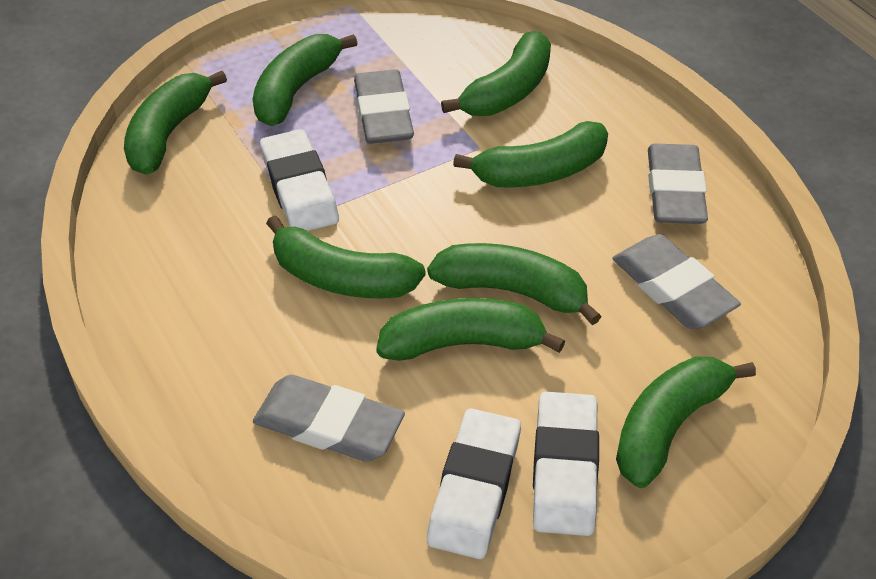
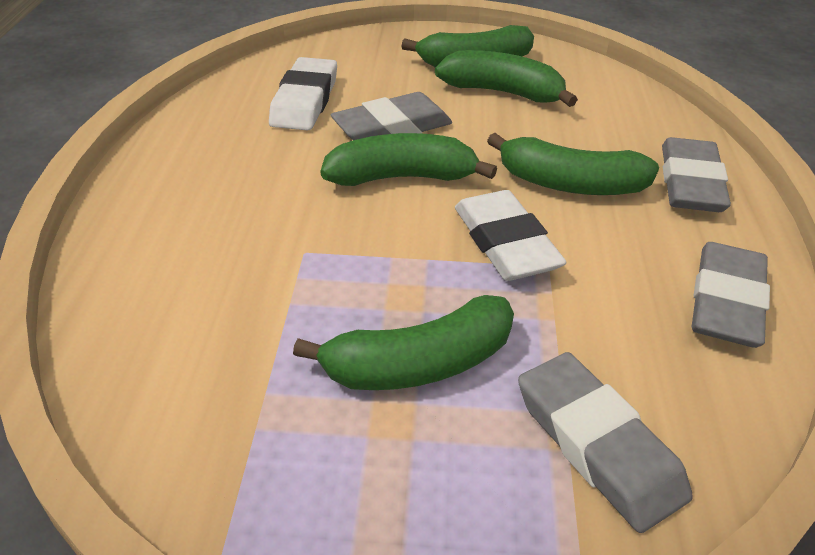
green banana: 8 -> 5
white eraser: 3 -> 2

